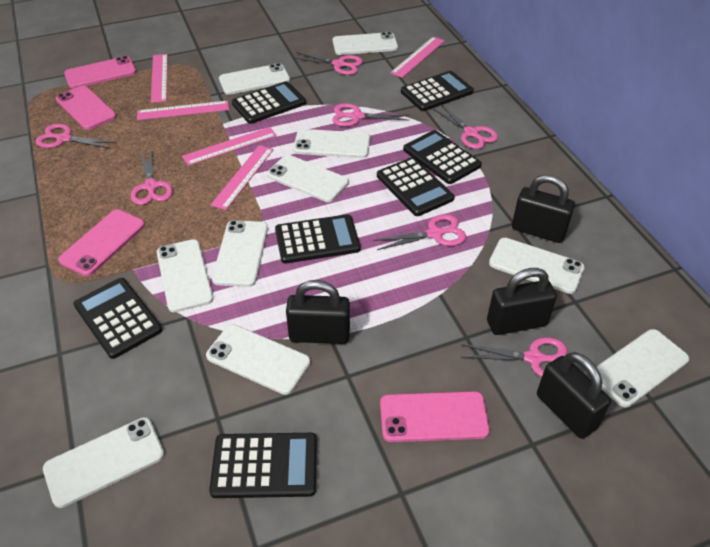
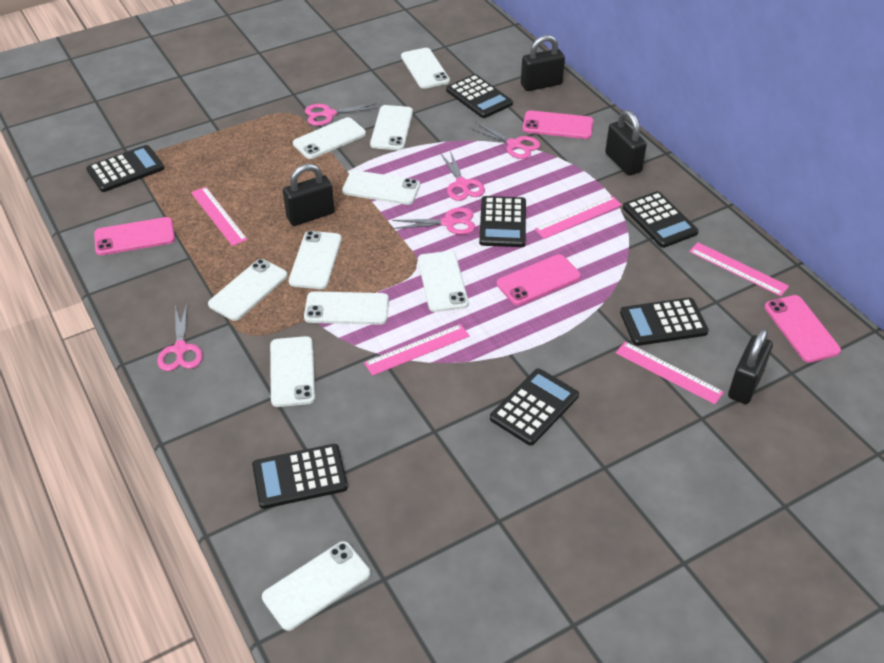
pink scissors: 7 -> 5

